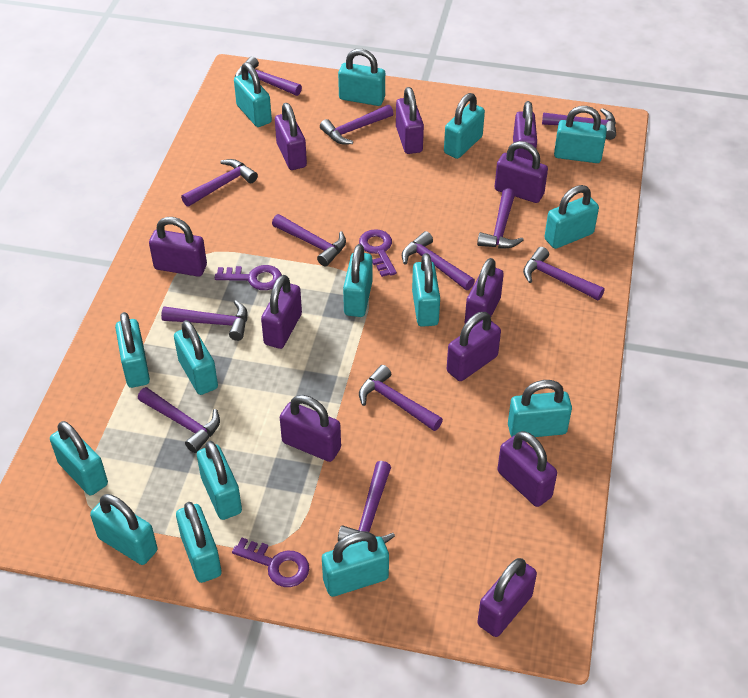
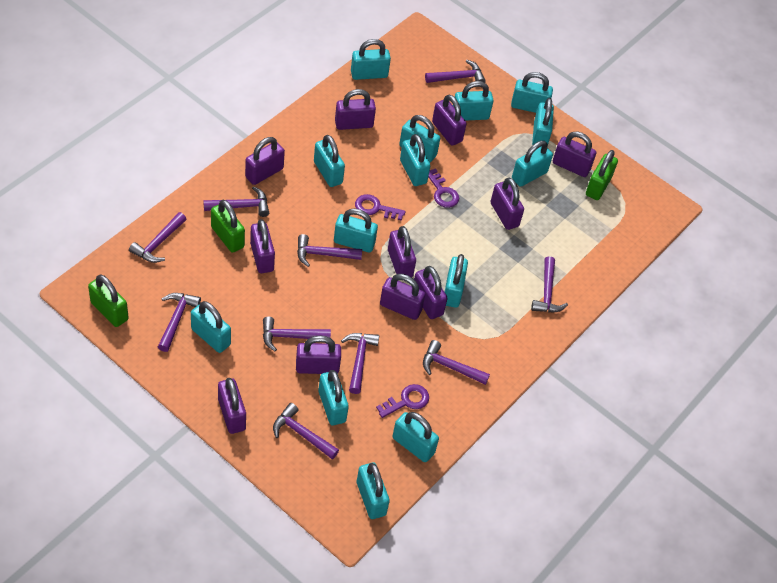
green padlock: 0 -> 3
purple hammer: 12 -> 10
turquoise padlock: 15 -> 14

